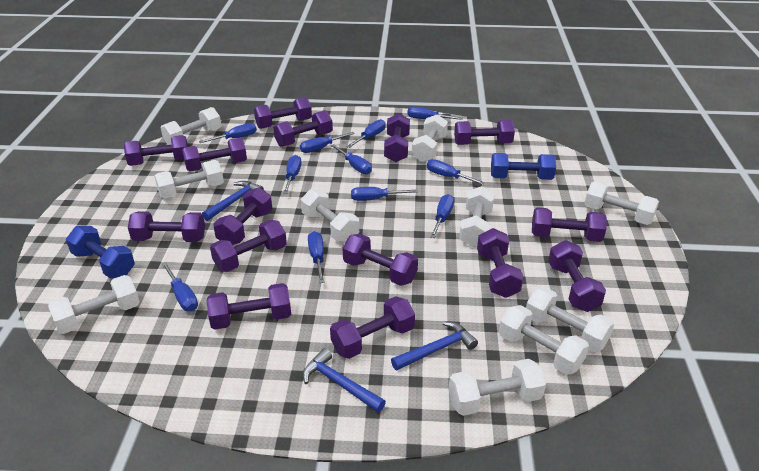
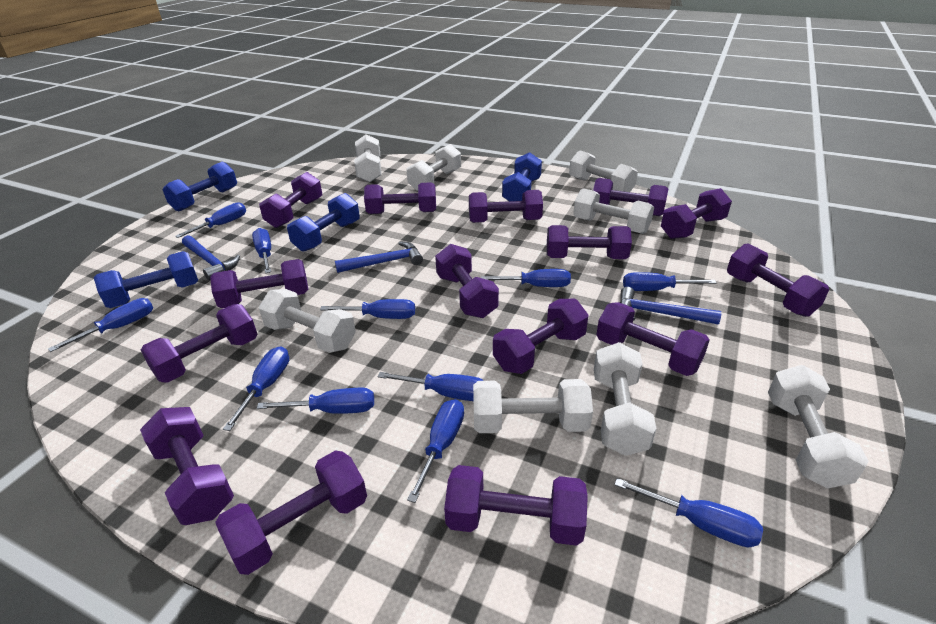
blue dumbbell: 2 -> 4
white dumbbell: 10 -> 8

